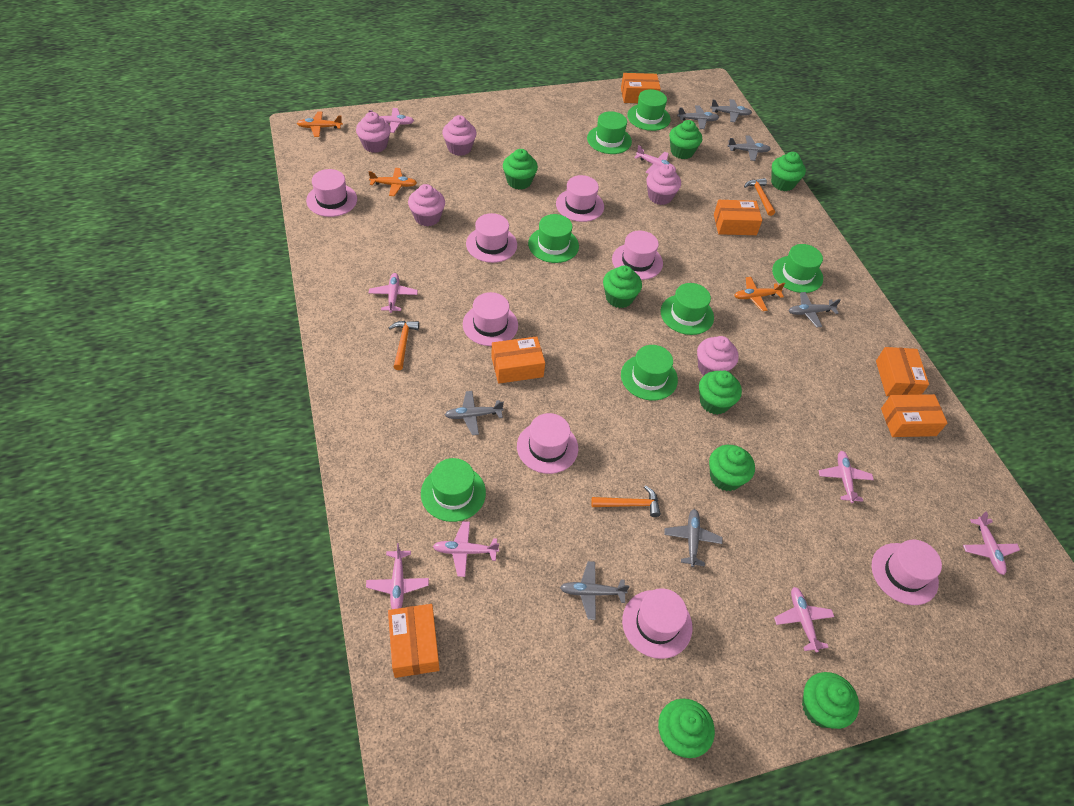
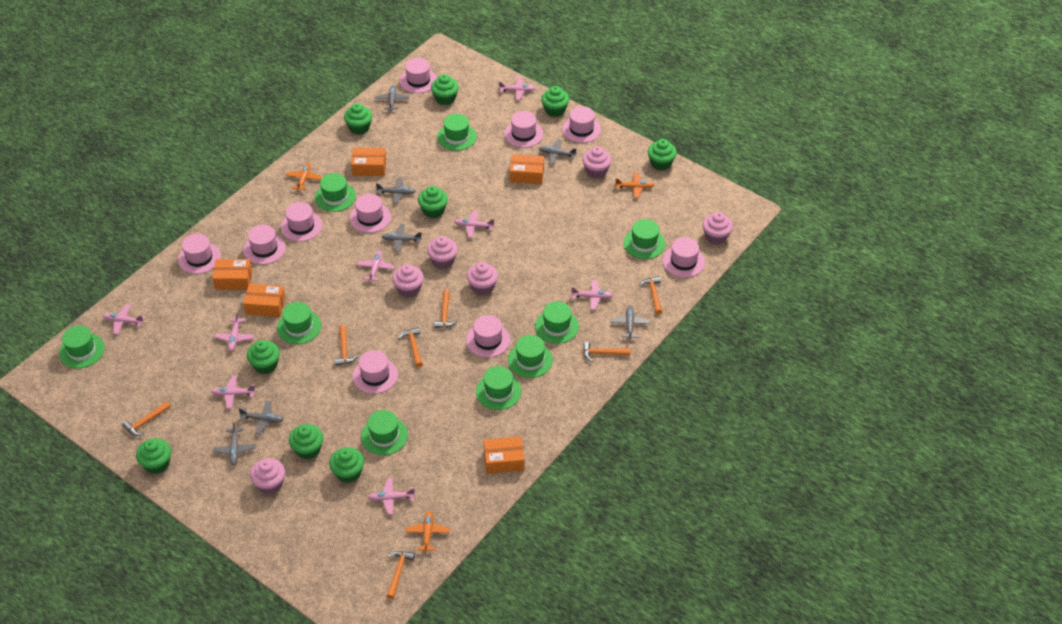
green cupcake: 8 -> 9
green hat: 7 -> 9
orange box: 6 -> 5
orange hammer: 3 -> 7
pink cupcake: 5 -> 6
pink hat: 8 -> 10

